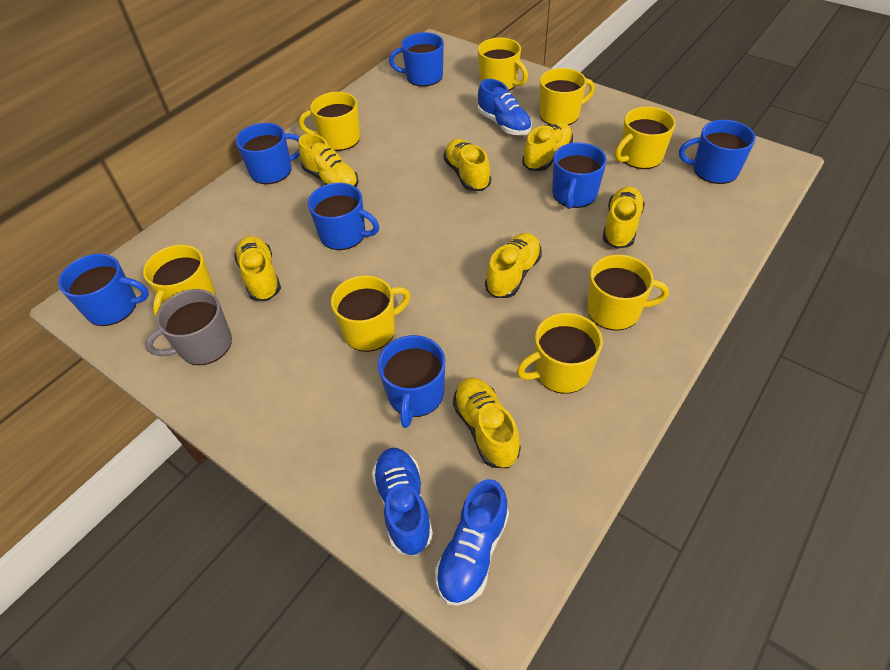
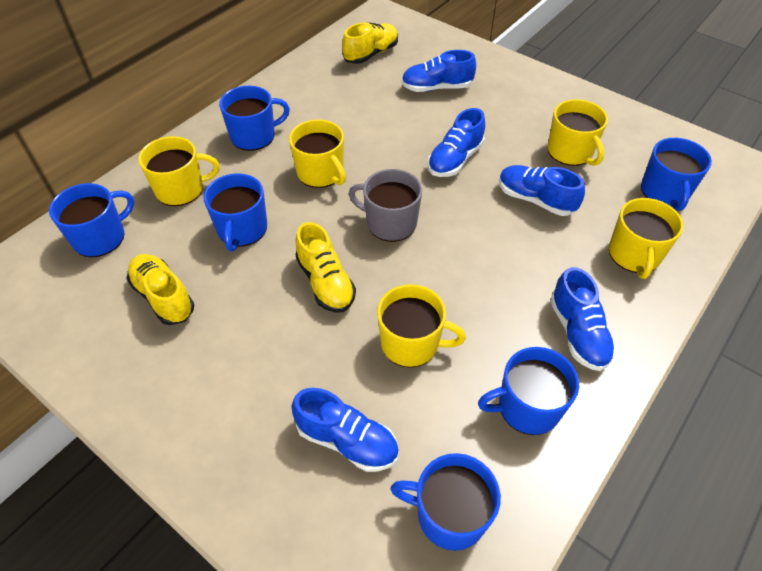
blue mug: 7 -> 6
blue shoe: 3 -> 5
yellow mug: 8 -> 5
yellow shoe: 7 -> 3

